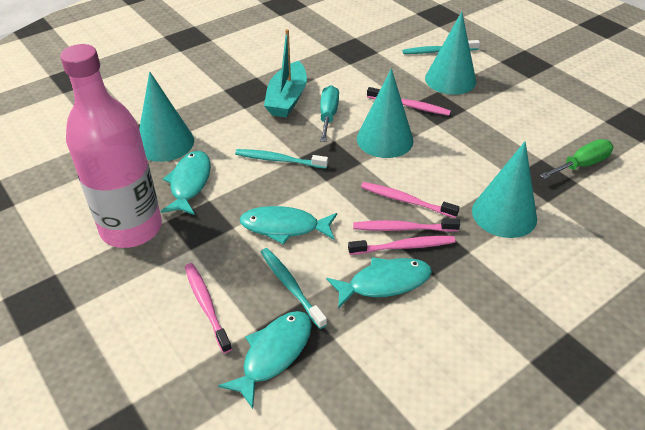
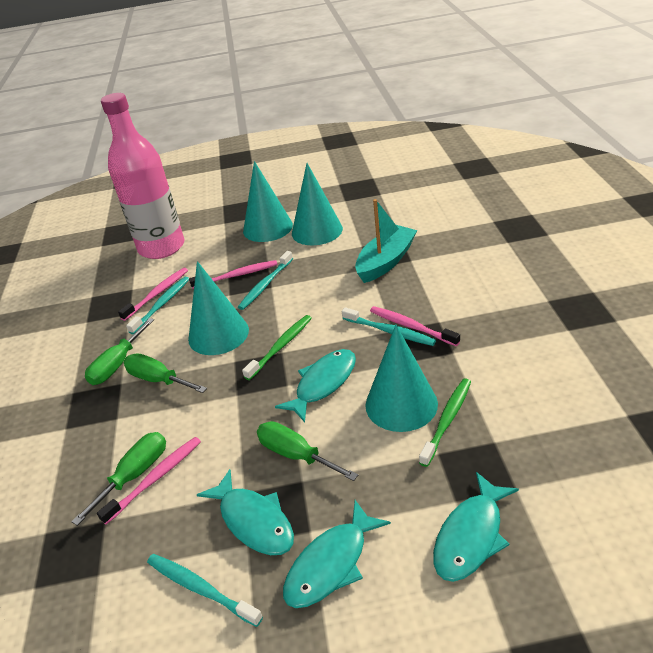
green screwdriver: 1 -> 4
green toothbrush: 0 -> 2
pink toothbrush: 5 -> 4
turquoise screwdriver: 1 -> 0
turquoise toothbrush: 3 -> 4

